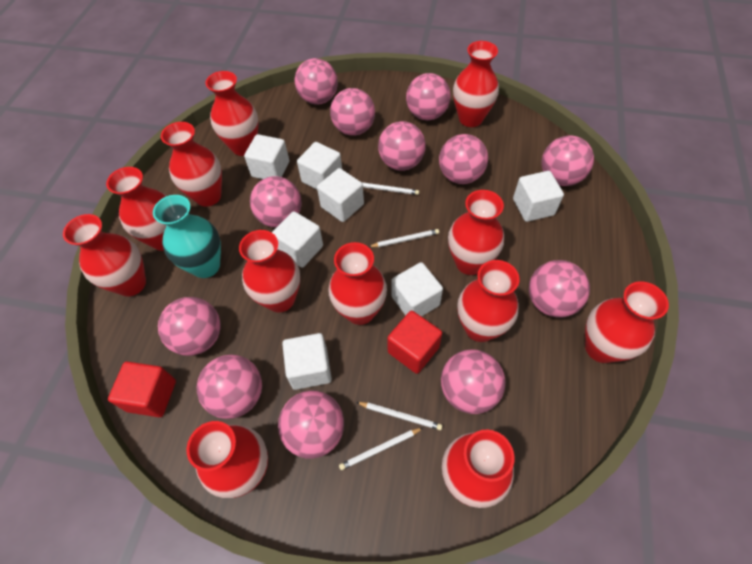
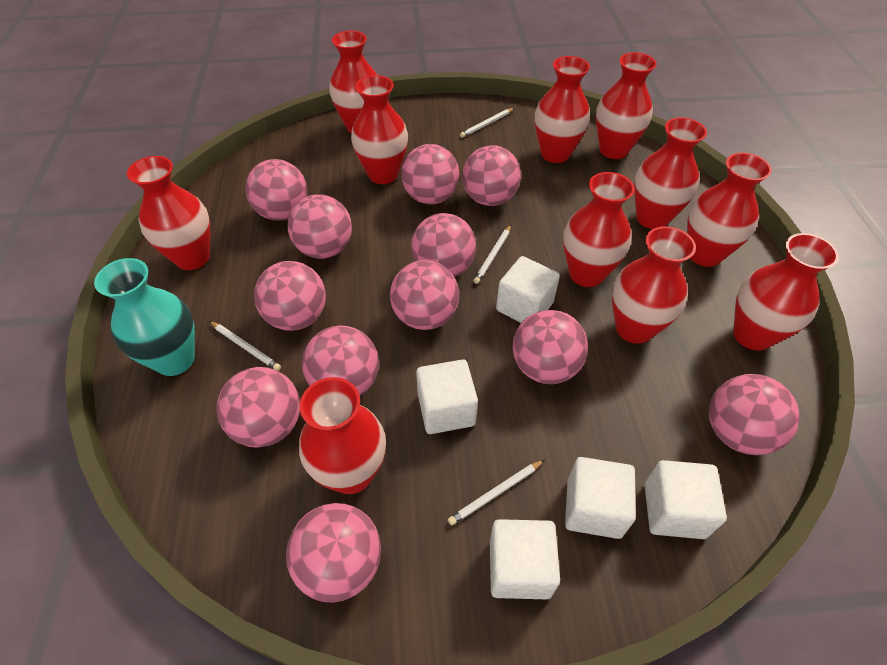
red cube: 2 -> 0
red vase: 12 -> 11
white cube: 7 -> 5

